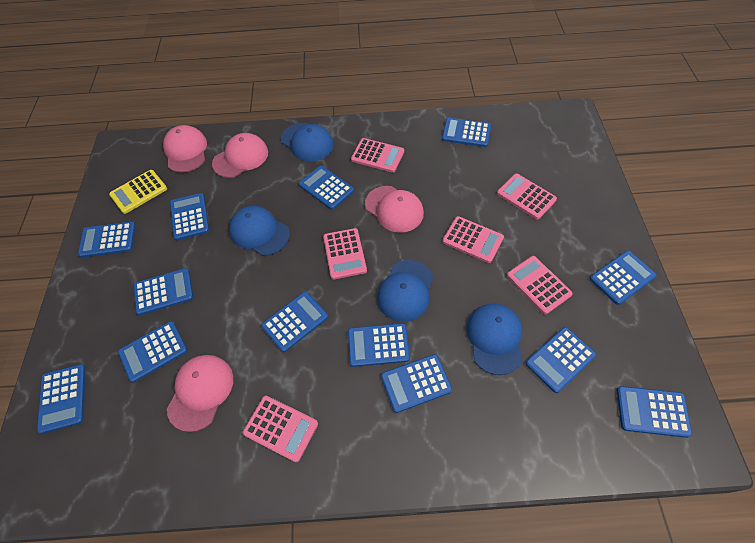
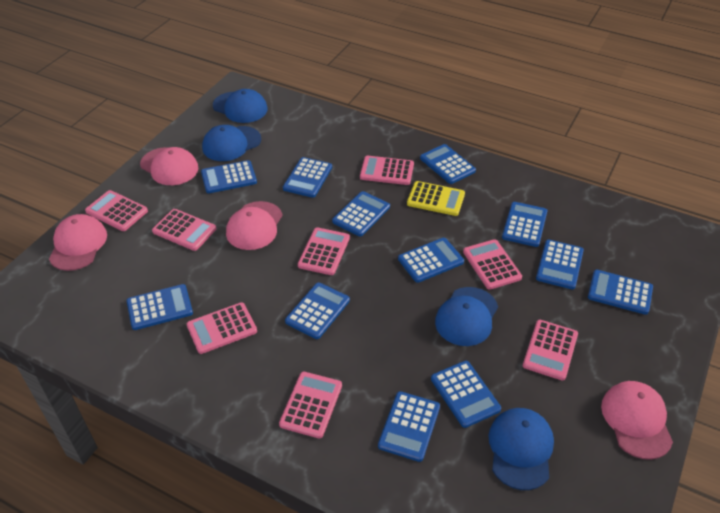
blue calculator: 13 -> 12
pink calculator: 6 -> 8

